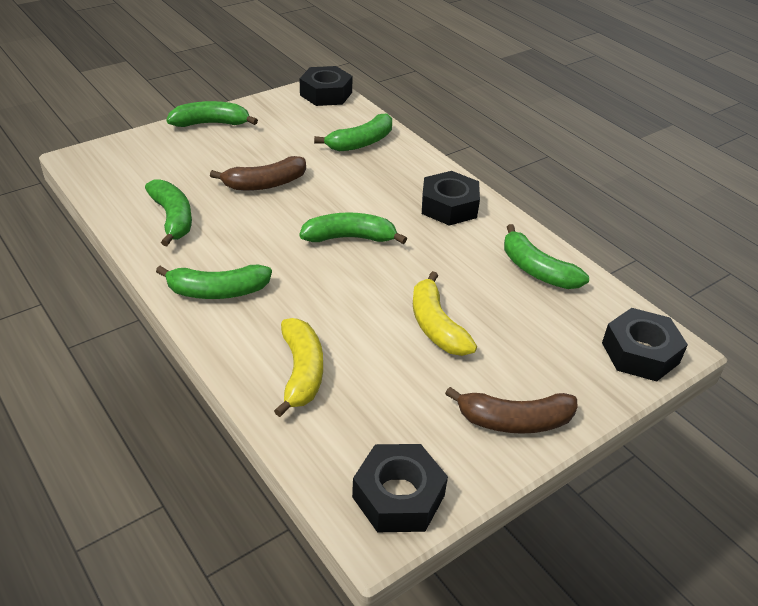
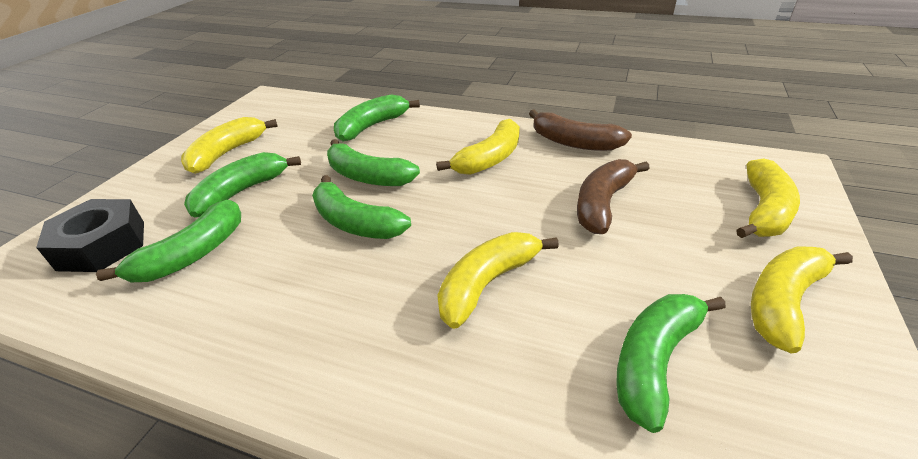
black nut: 4 -> 1
yellow banana: 2 -> 5

